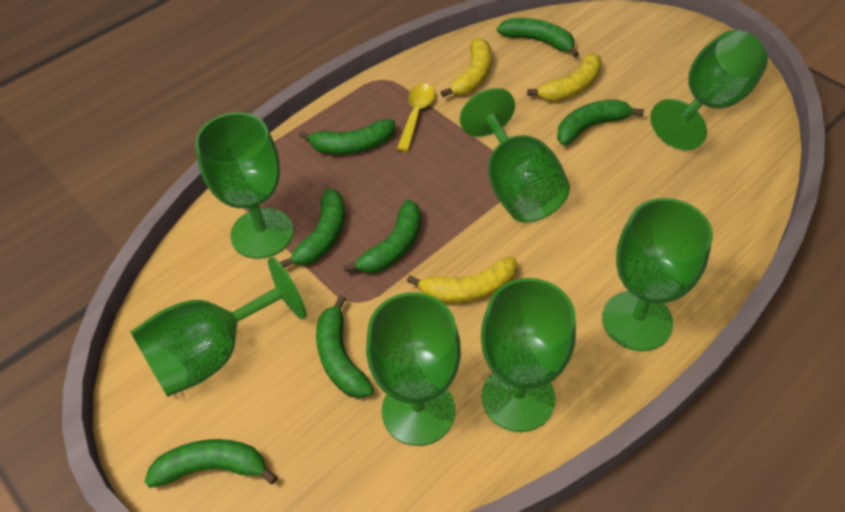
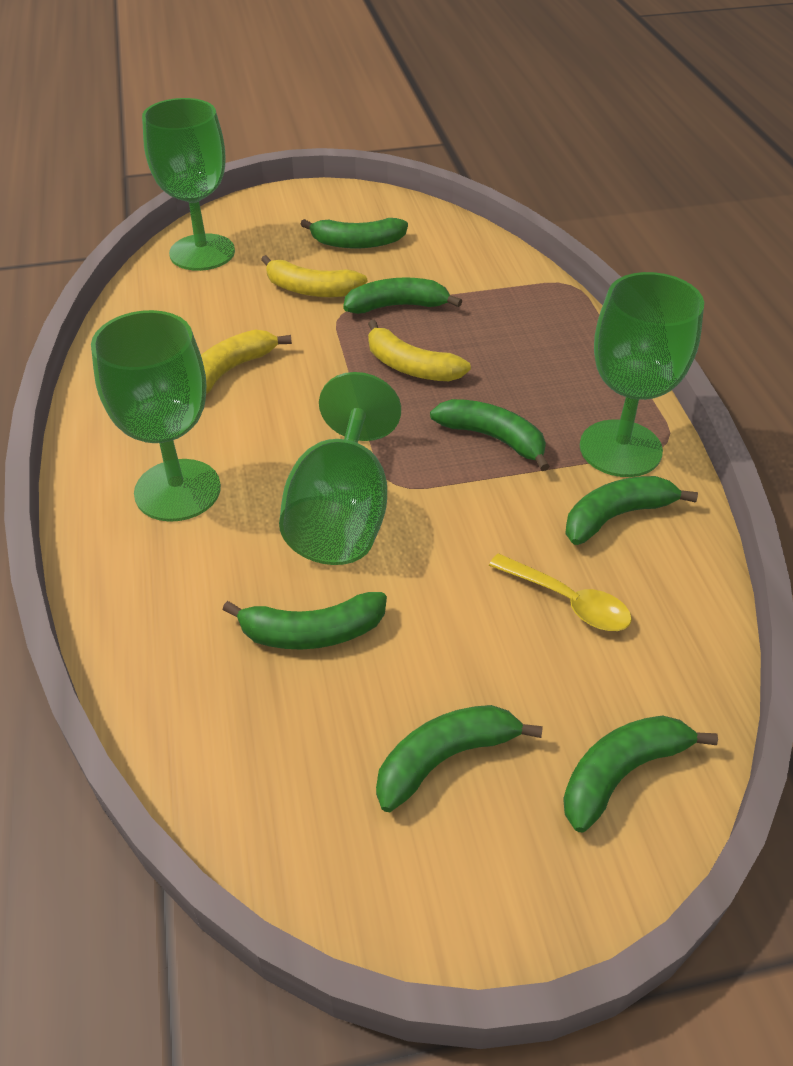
green goblet: 7 -> 4

